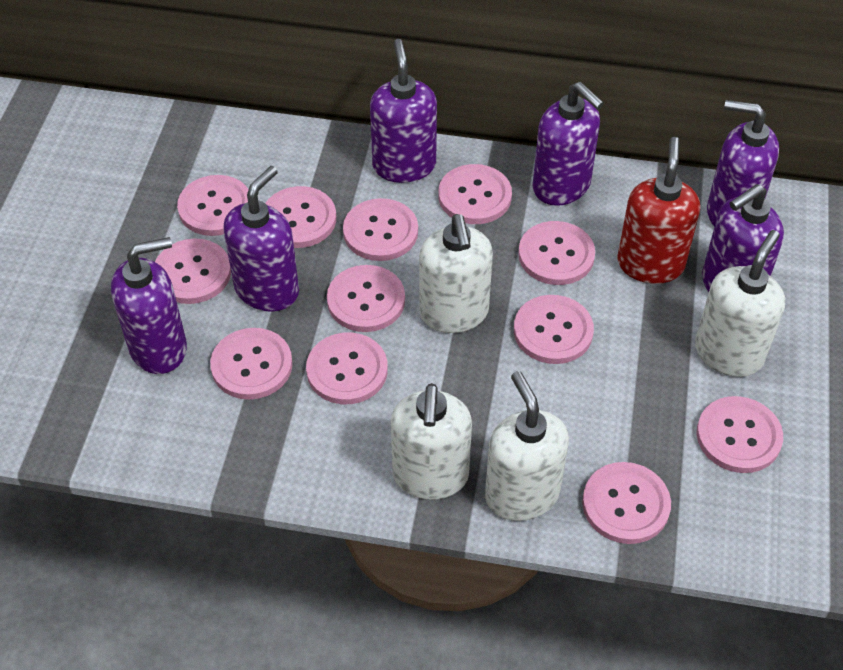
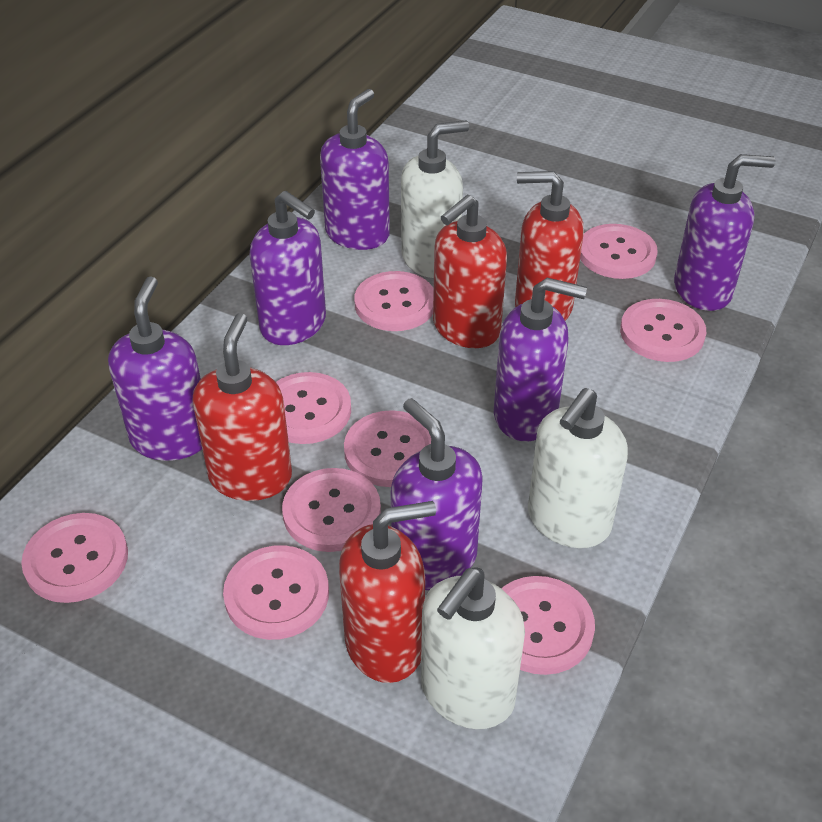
pink button: 12 -> 9
red soap dispenser: 1 -> 4
white soap dispenser: 4 -> 3

